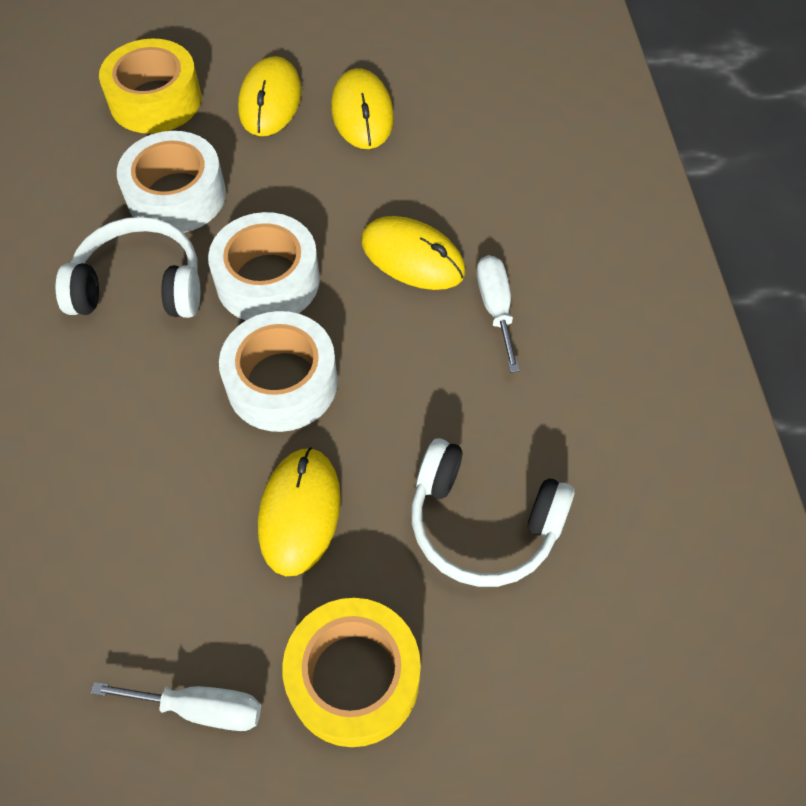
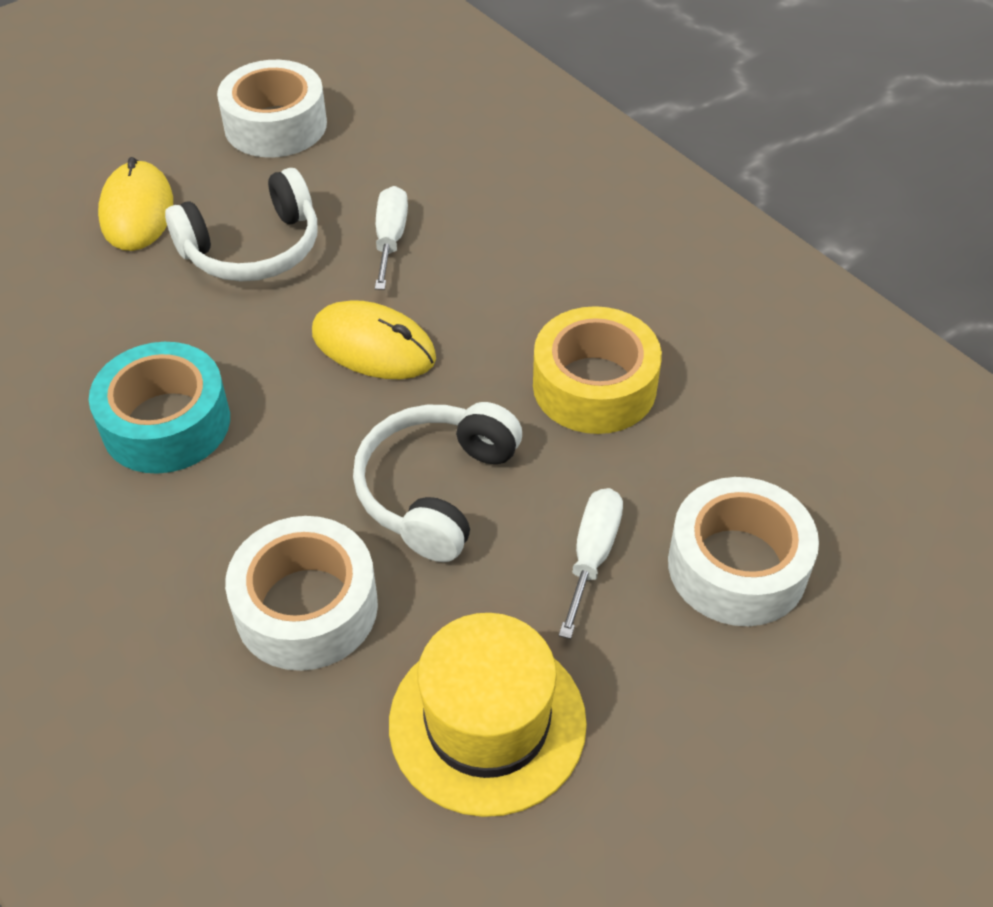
turquoise tape: 0 -> 1
yellow hat: 0 -> 1
yellow mouse: 4 -> 2
yellow tape: 2 -> 1

